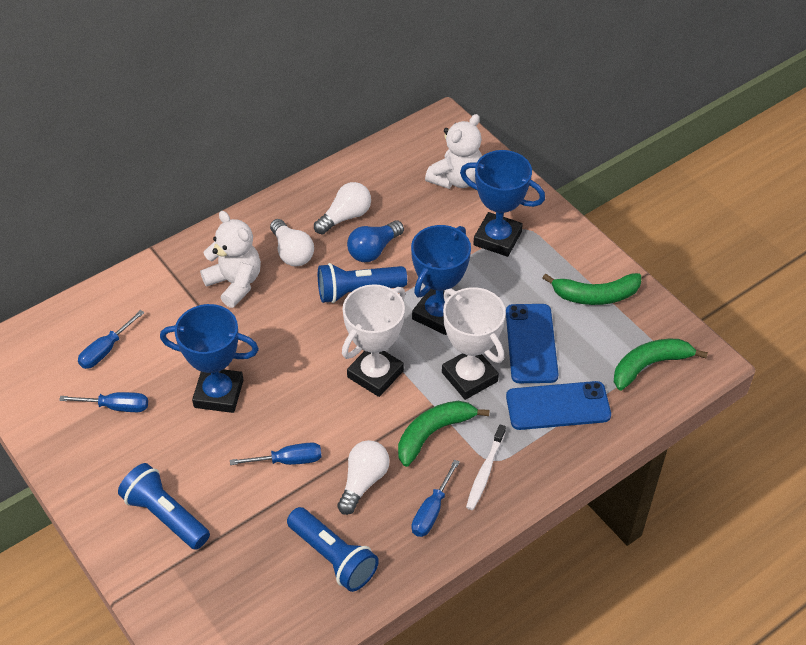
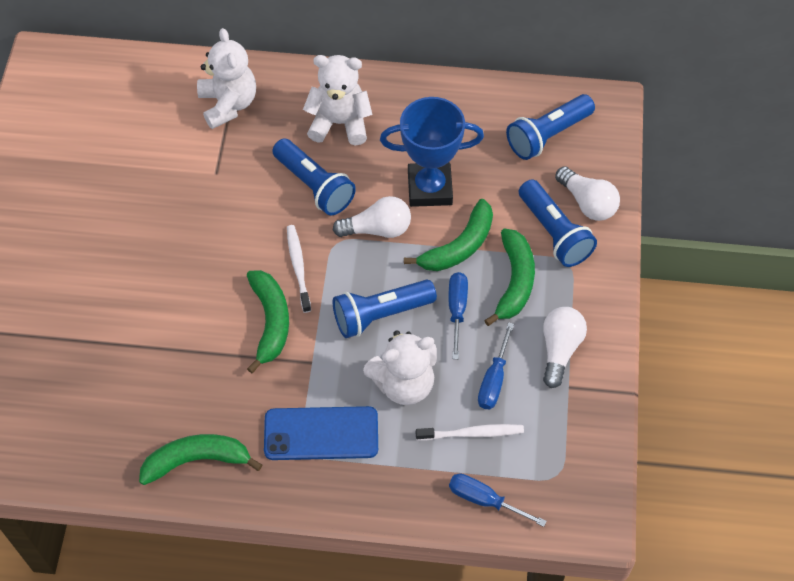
blue flashlight: 3 -> 4
blue light bulb: 1 -> 0
blue phone: 2 -> 1
blue screwdriver: 4 -> 3
blue trophy: 3 -> 1
green banana: 3 -> 4
white teddy bear: 2 -> 3
white toothbrush: 1 -> 2
white trophy: 2 -> 0

